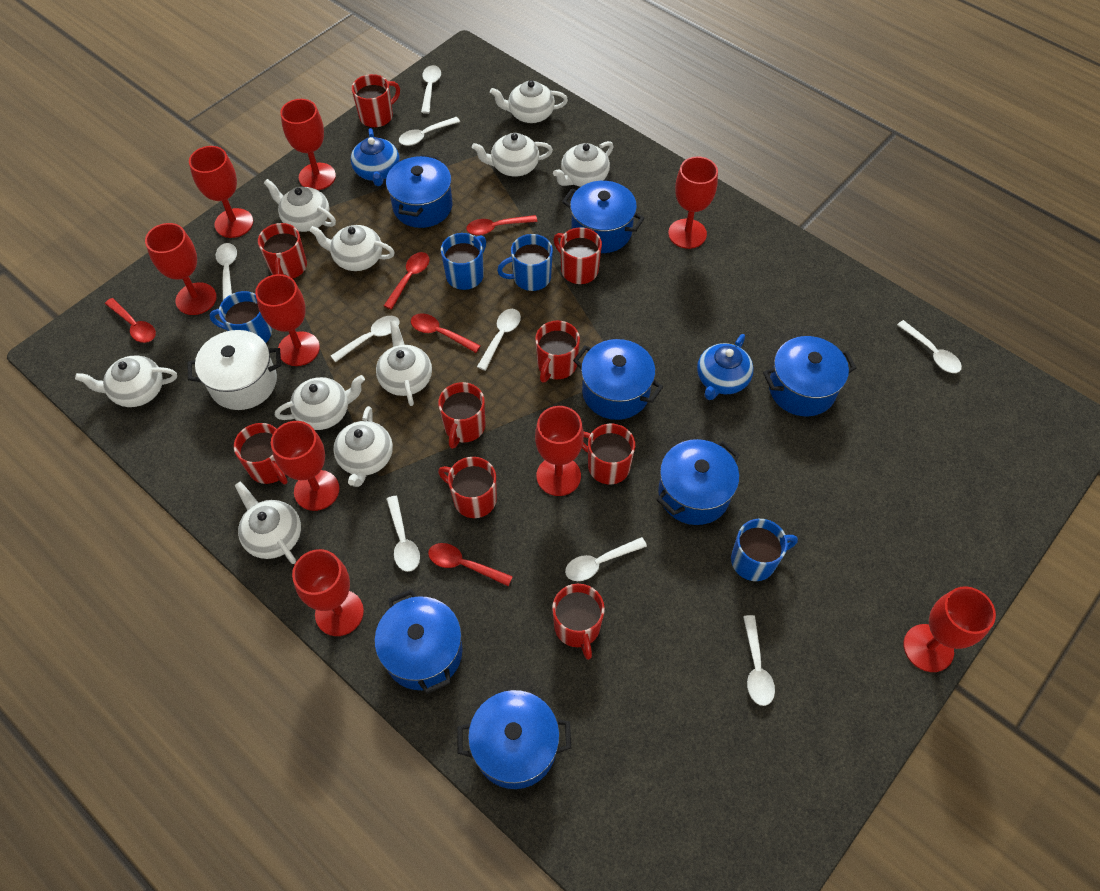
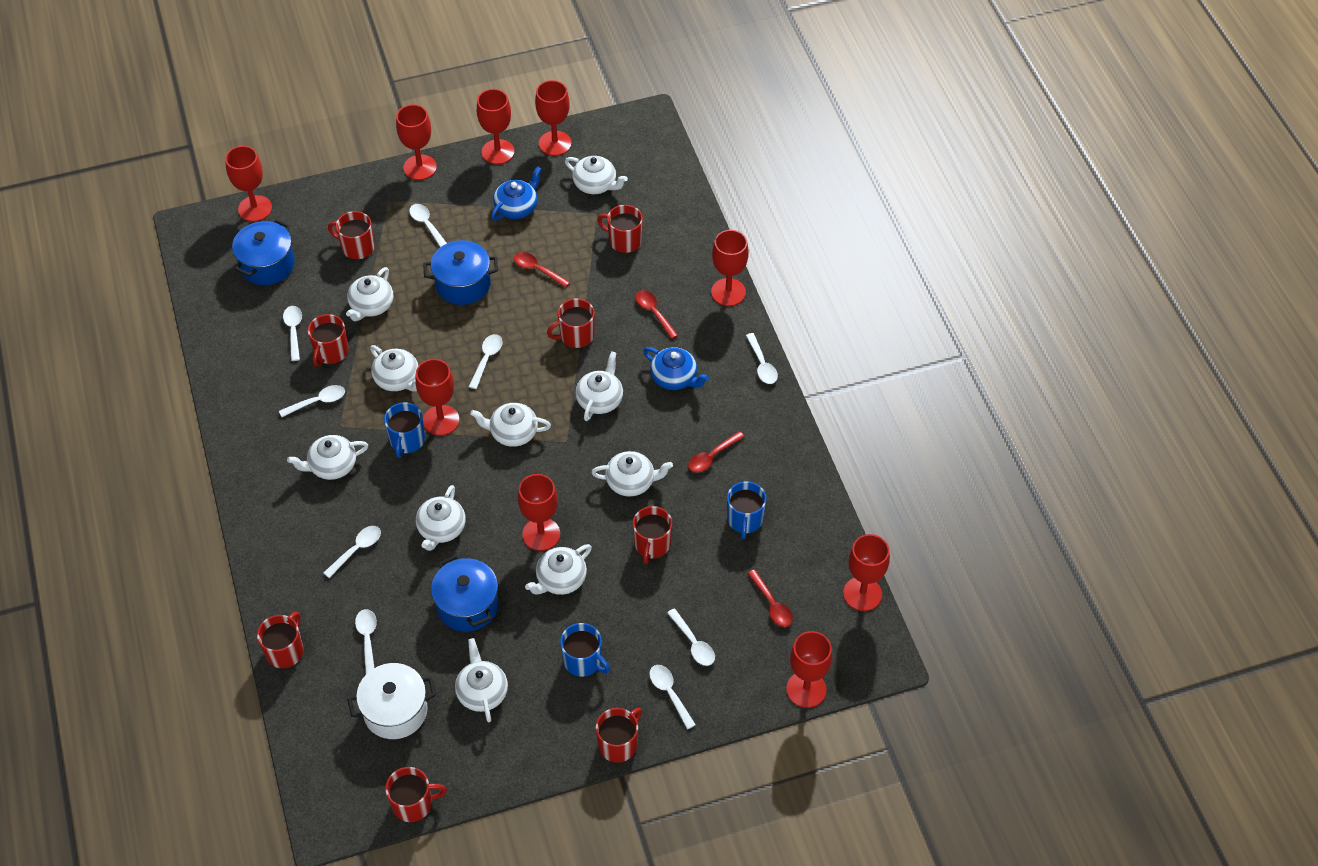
blue mug: 4 -> 3
blue pot: 7 -> 3
red mug: 9 -> 8
red spoon: 5 -> 4

